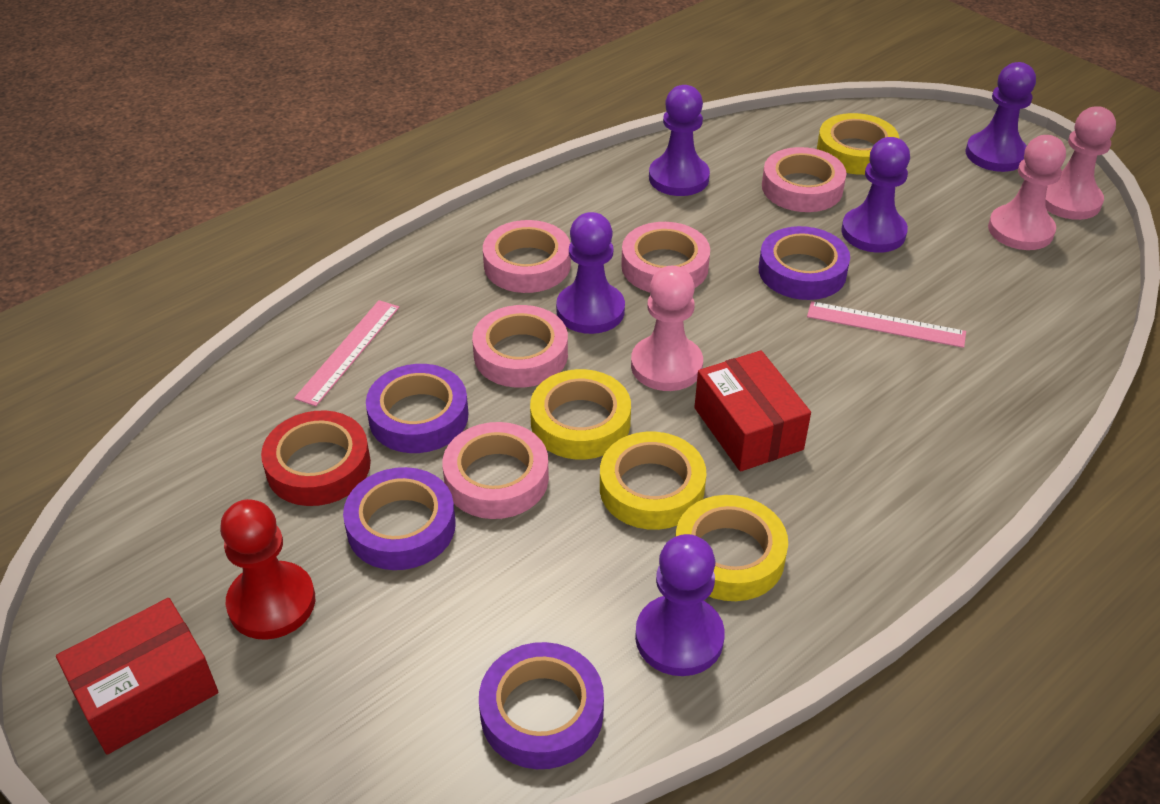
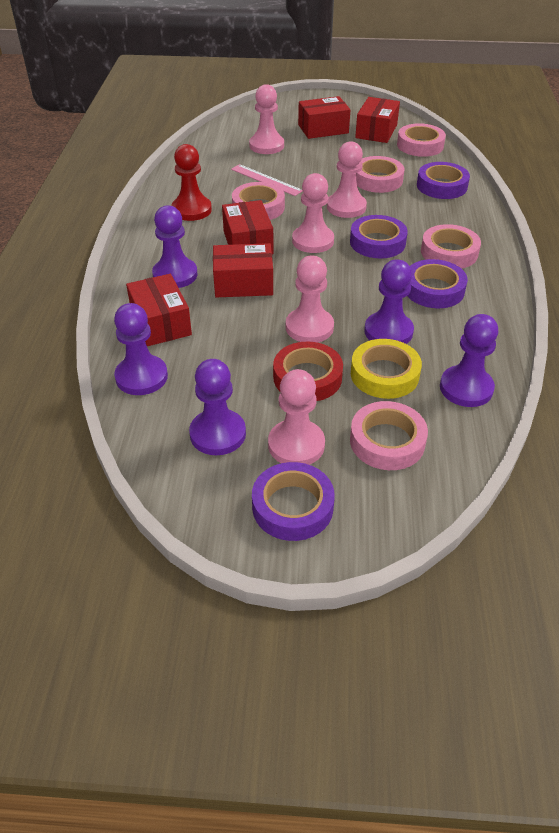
pink pawn: 3 -> 5
pink ruler: 2 -> 1
red box: 2 -> 5
yellow tape: 4 -> 1

